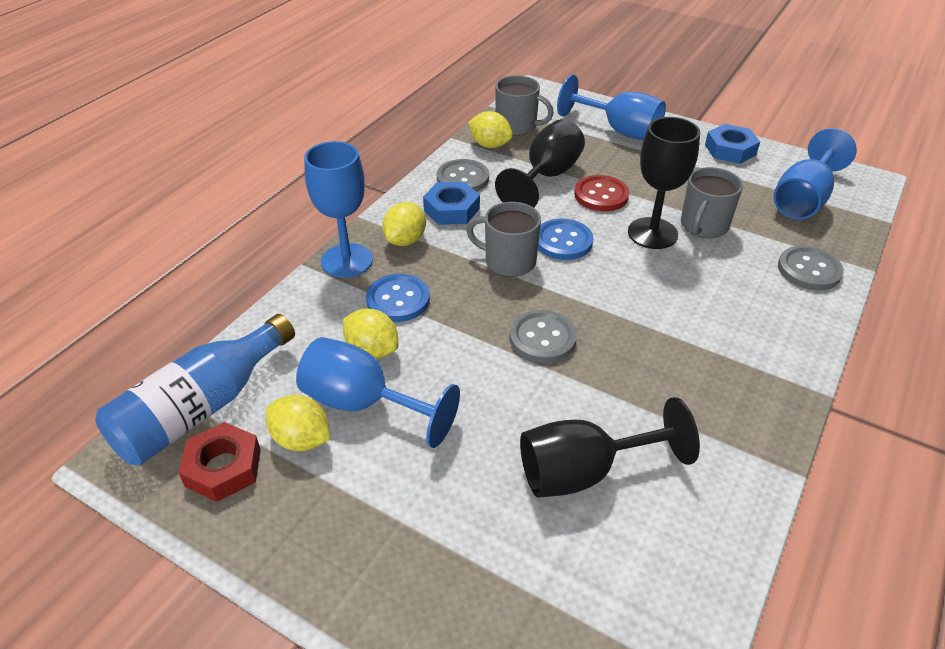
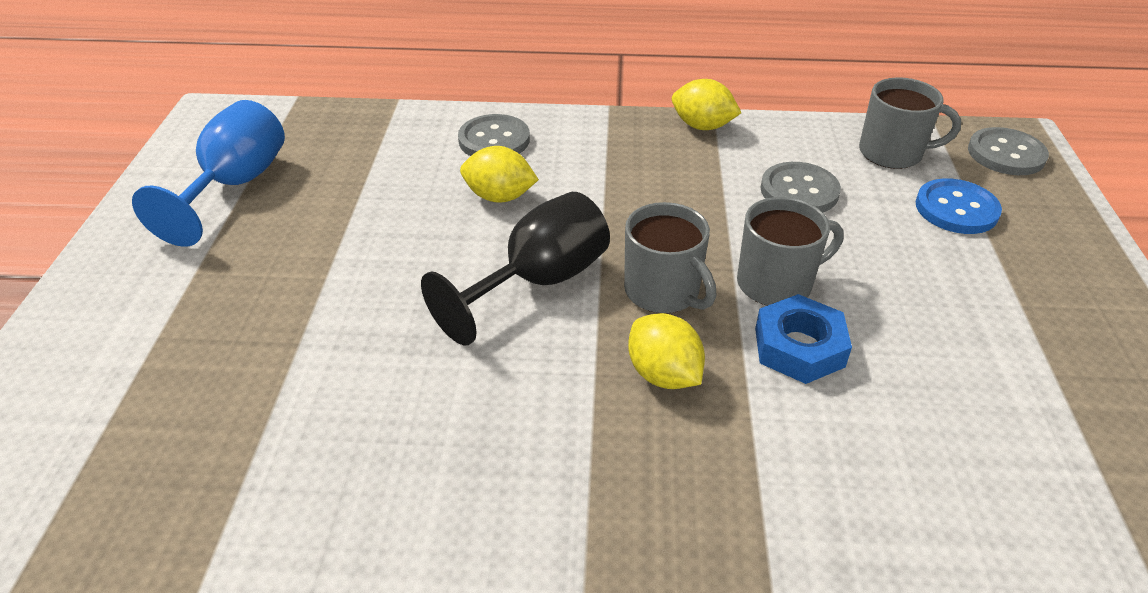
black goblet: 3 -> 1
blue bottle: 1 -> 0
blue button: 2 -> 1
blue goblet: 4 -> 1
blue nut: 2 -> 1
red button: 1 -> 0
red nut: 1 -> 0
yellow lemon: 4 -> 3

